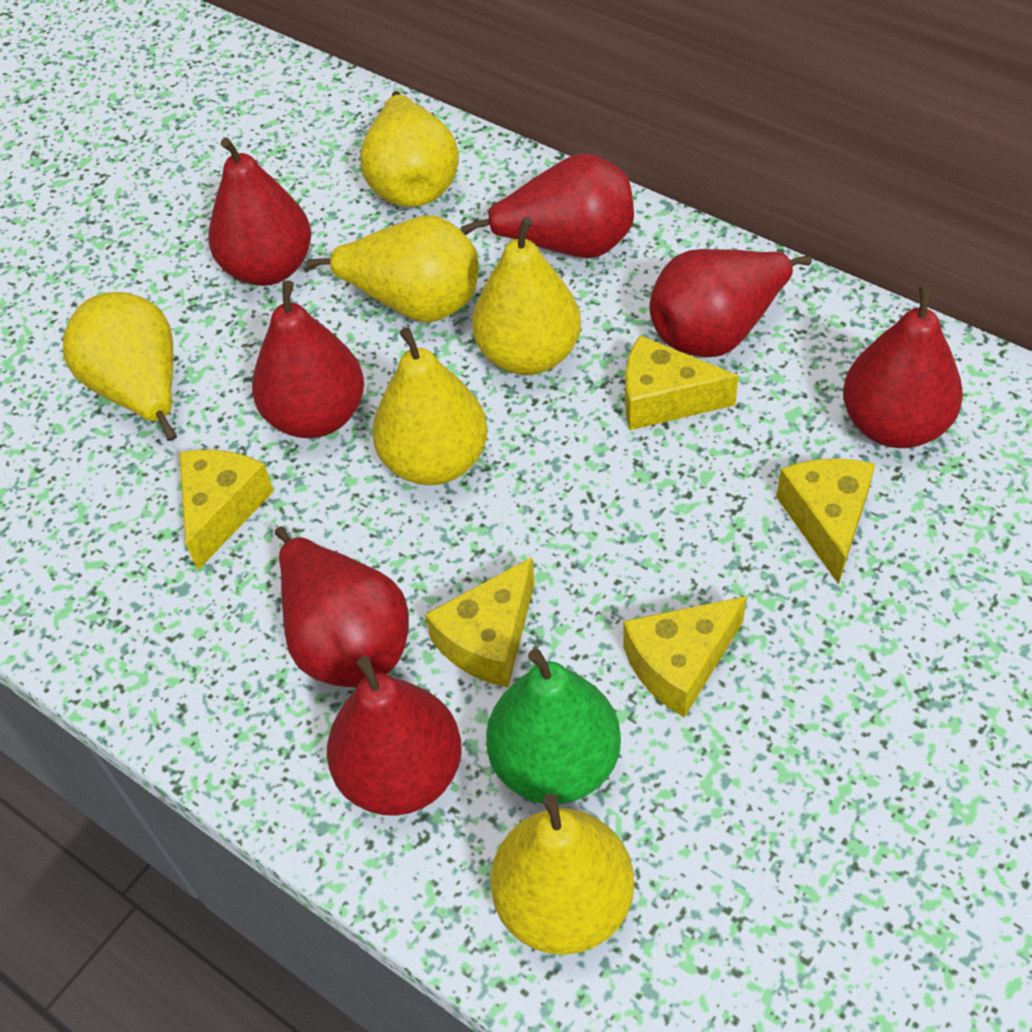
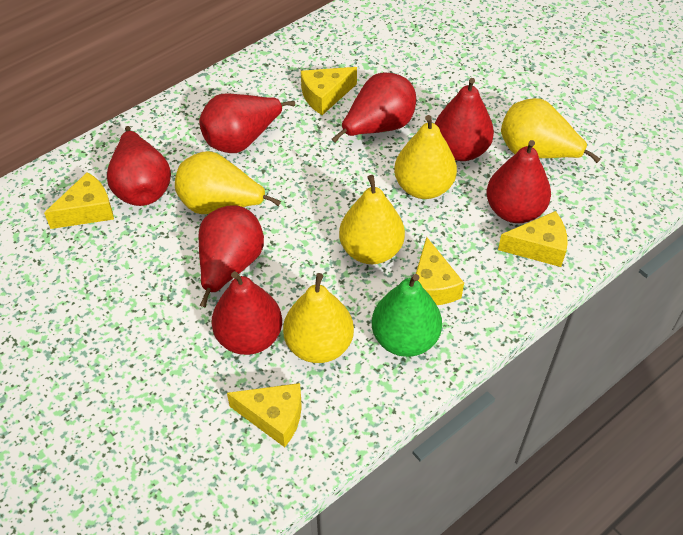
yellow pear: 6 -> 5

